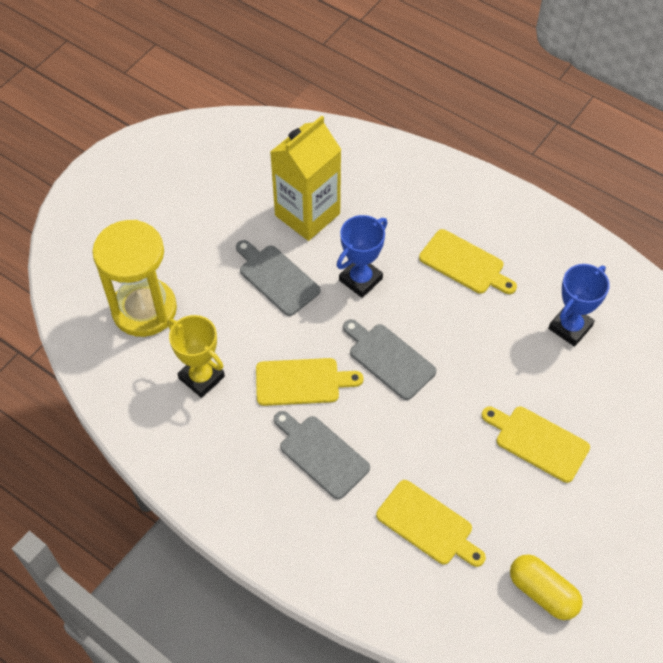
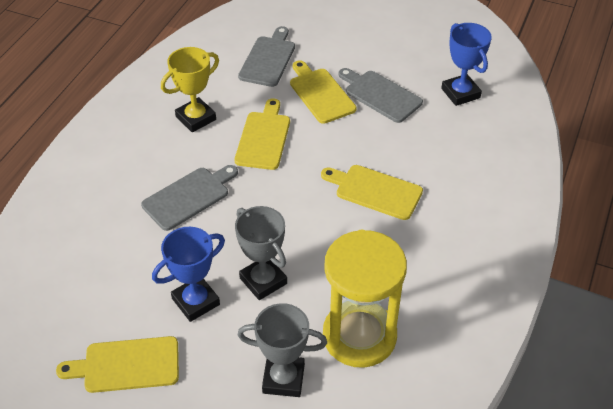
grey trophy: 0 -> 2
yellow capsule: 1 -> 0
yellow carton: 1 -> 0

